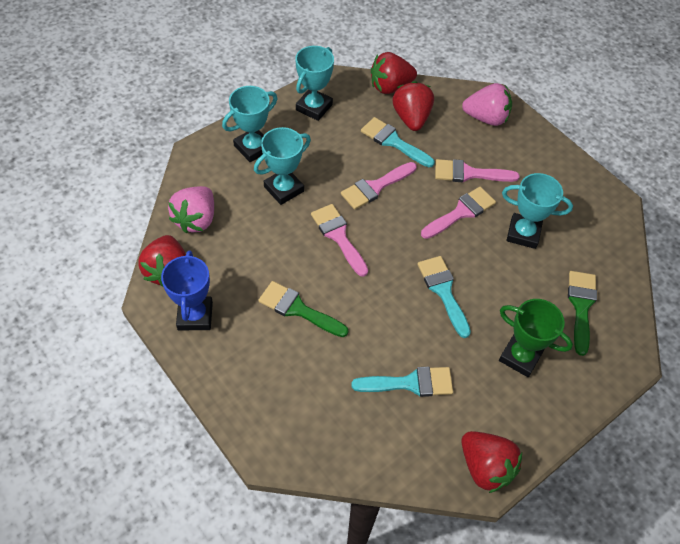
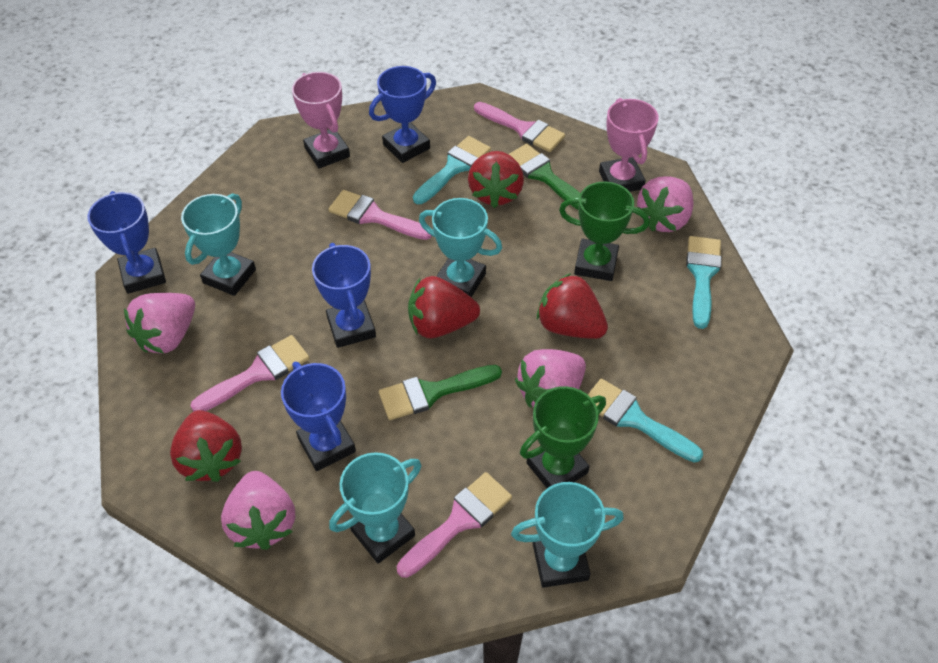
blue trophy: 1 -> 4
green trophy: 1 -> 2
pink strawberry: 2 -> 4
pink trophy: 0 -> 2

